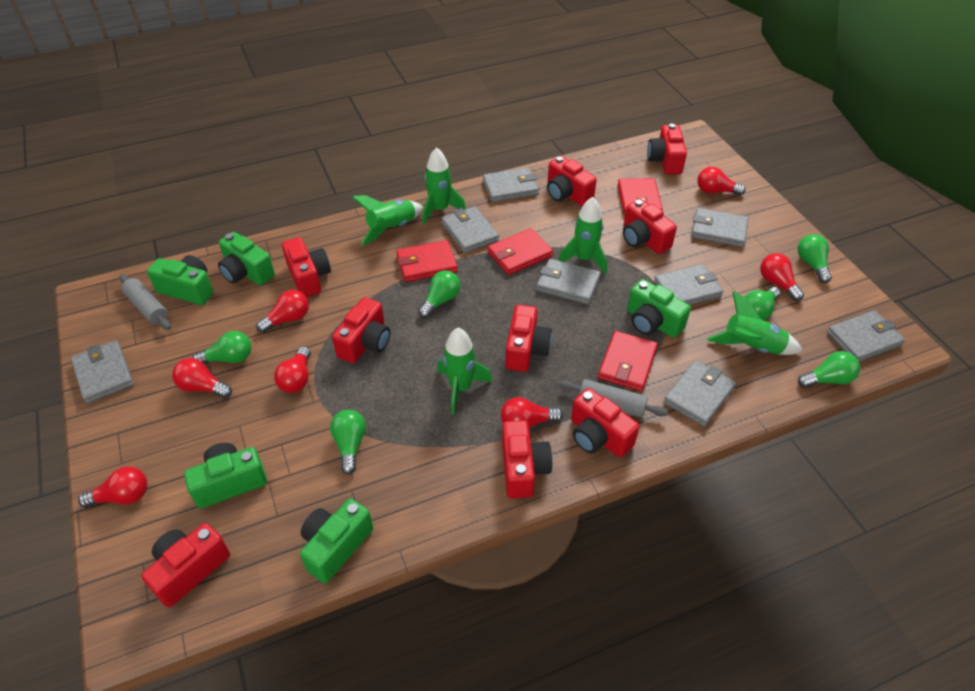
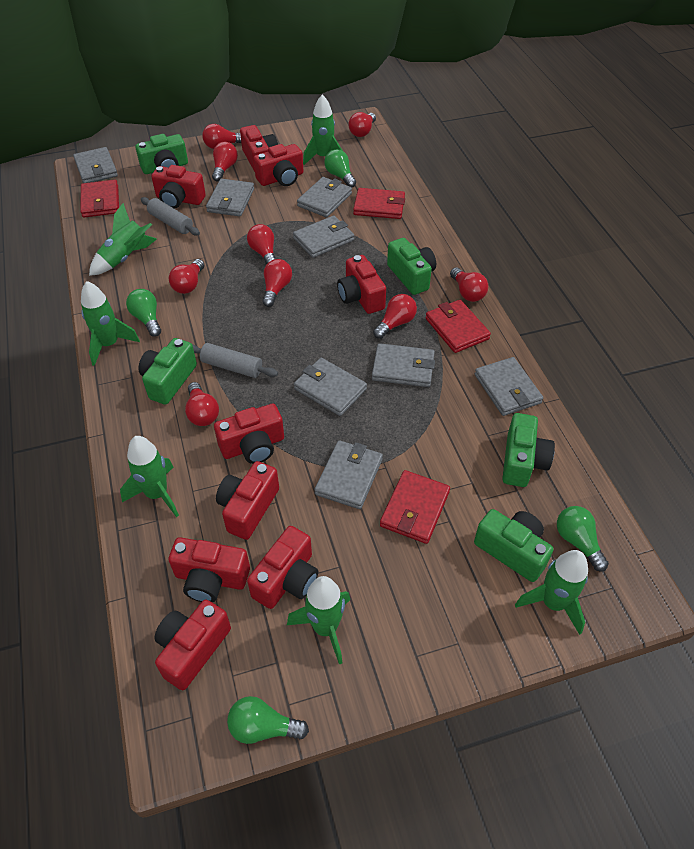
green light bulb: 6 -> 4
green rocket: 5 -> 6
red light bulb: 7 -> 9

